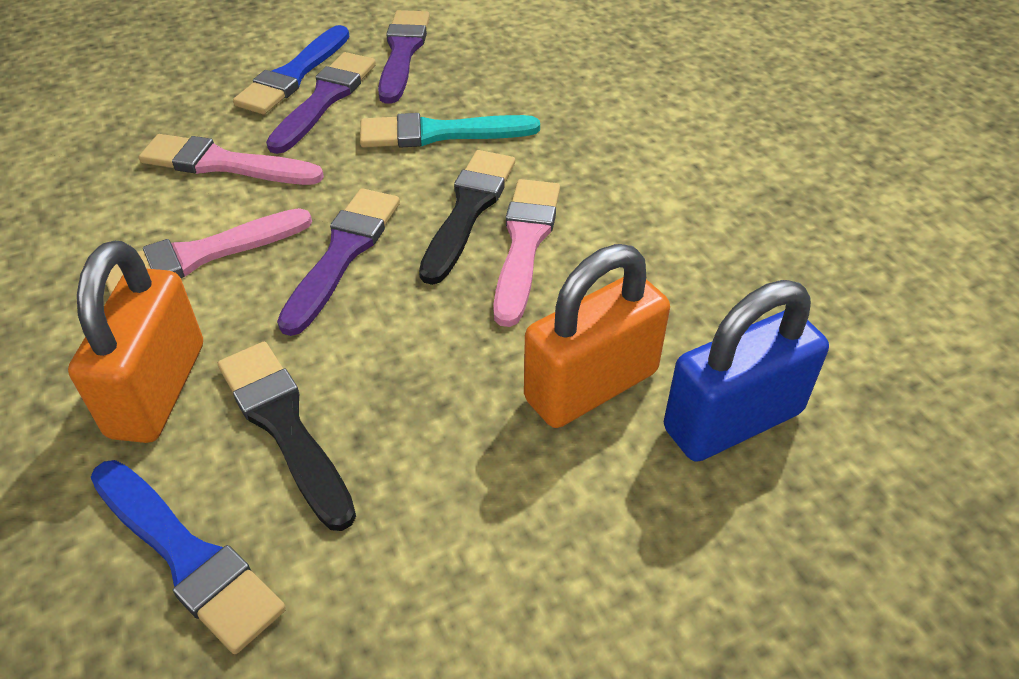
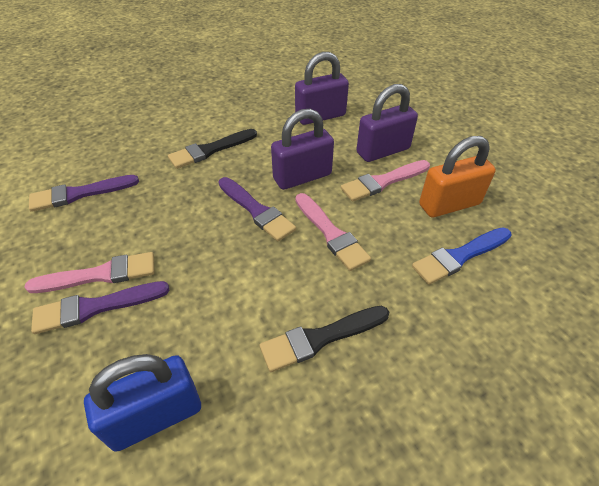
blue brush: 2 -> 1
orange padlock: 2 -> 1
purple padlock: 0 -> 3
turquoise brush: 1 -> 0

